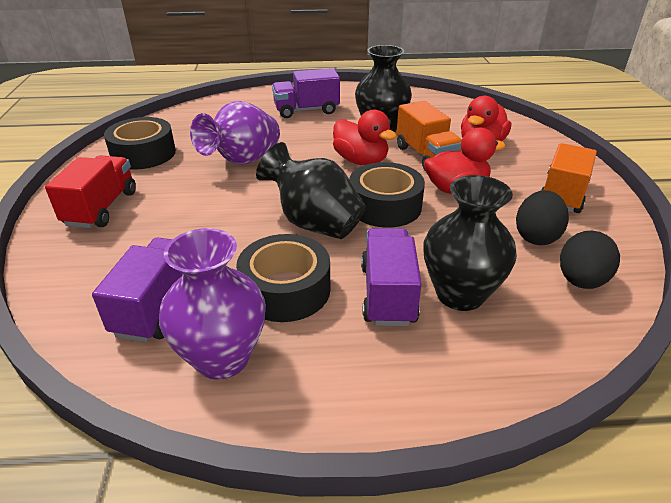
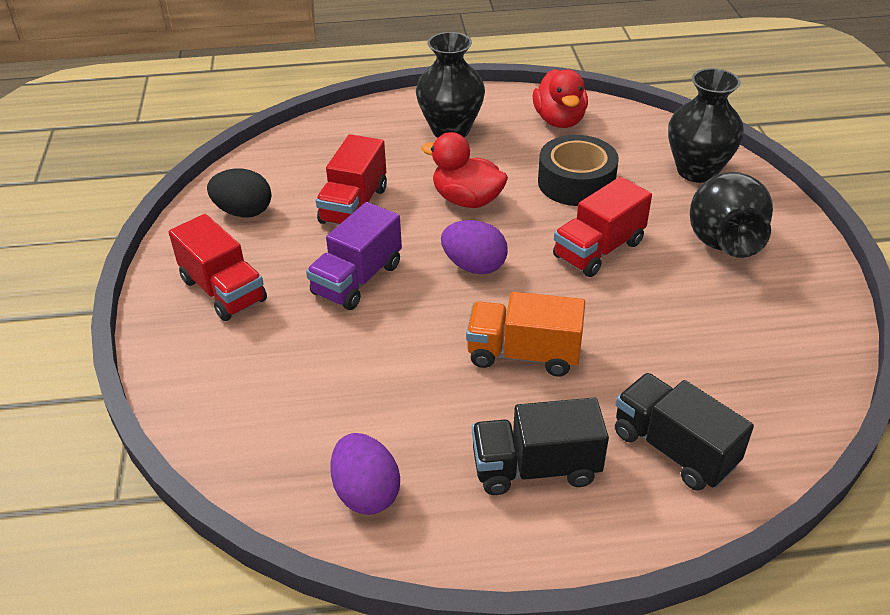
black egg: 2 -> 1
black tape: 3 -> 1
black truck: 0 -> 2
orange truck: 2 -> 1
purple egg: 0 -> 2
purple truck: 3 -> 1
purple vase: 2 -> 0
red duck: 3 -> 2
red truck: 1 -> 3

